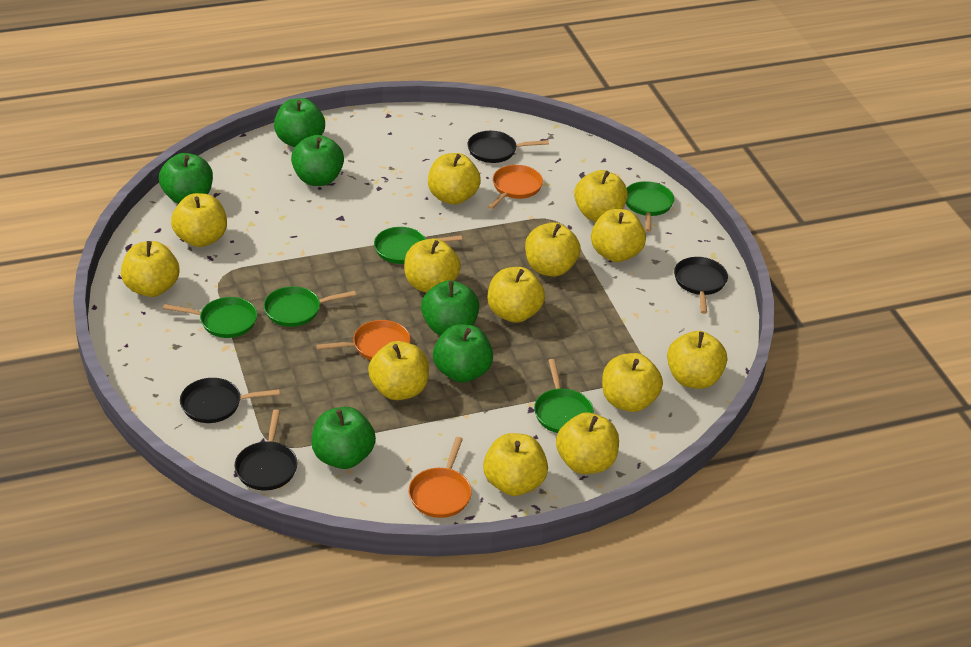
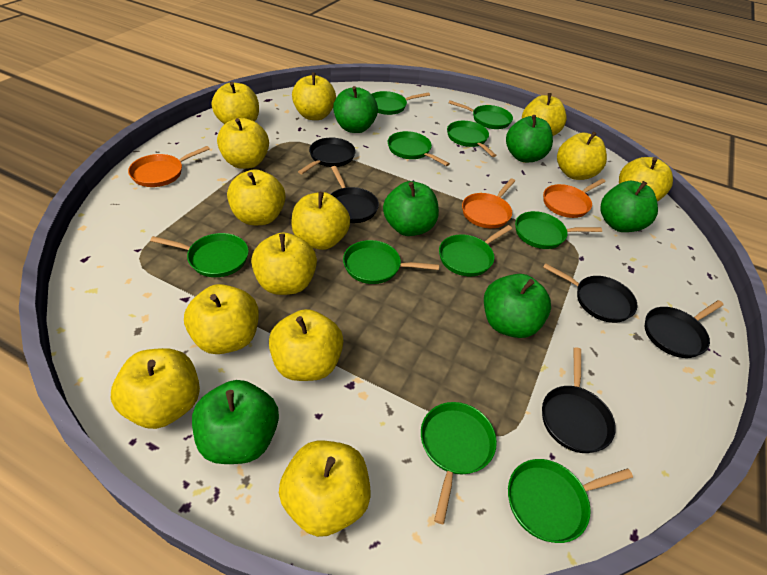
black pan: 4 -> 5
green pan: 5 -> 10

